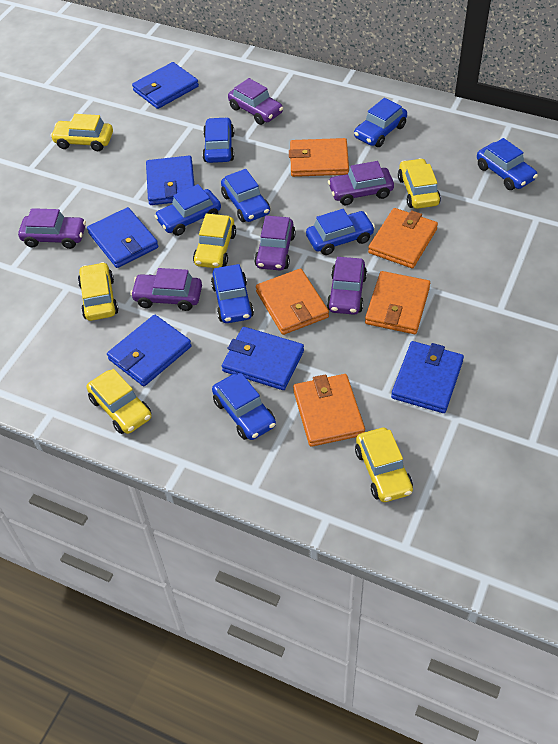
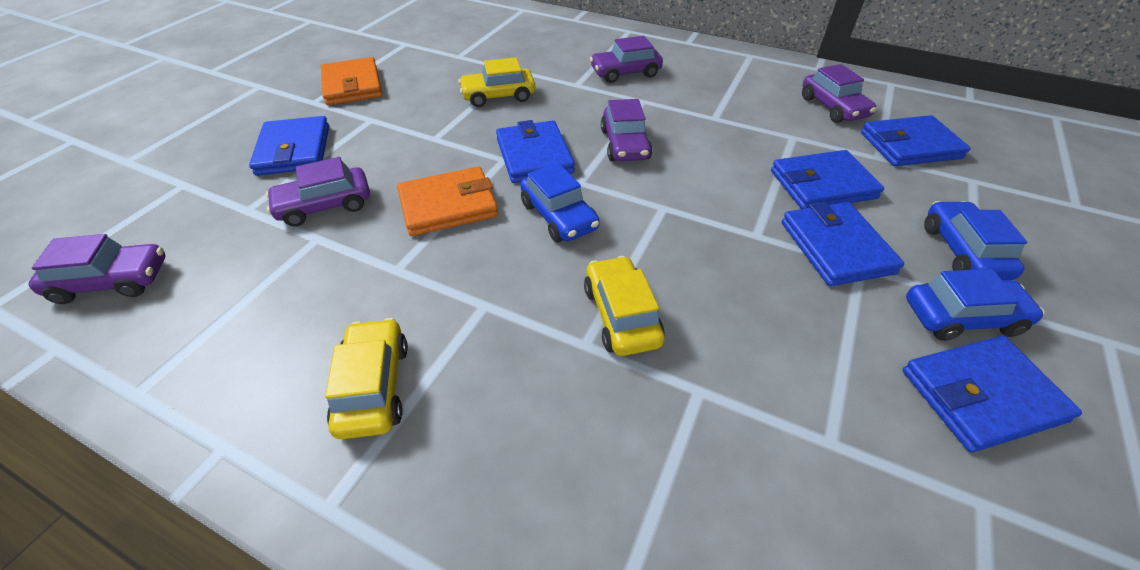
blue car: 8 -> 3
orange wallet: 5 -> 2
purple car: 6 -> 5
yellow car: 6 -> 3

